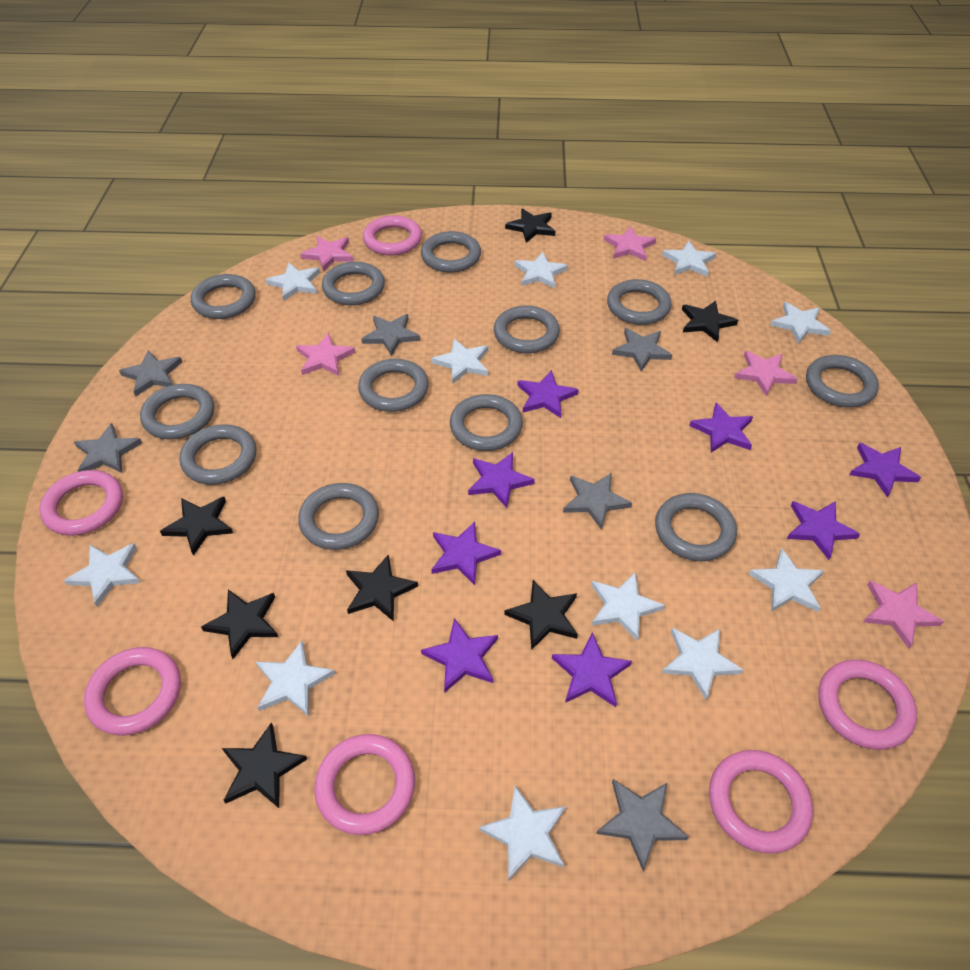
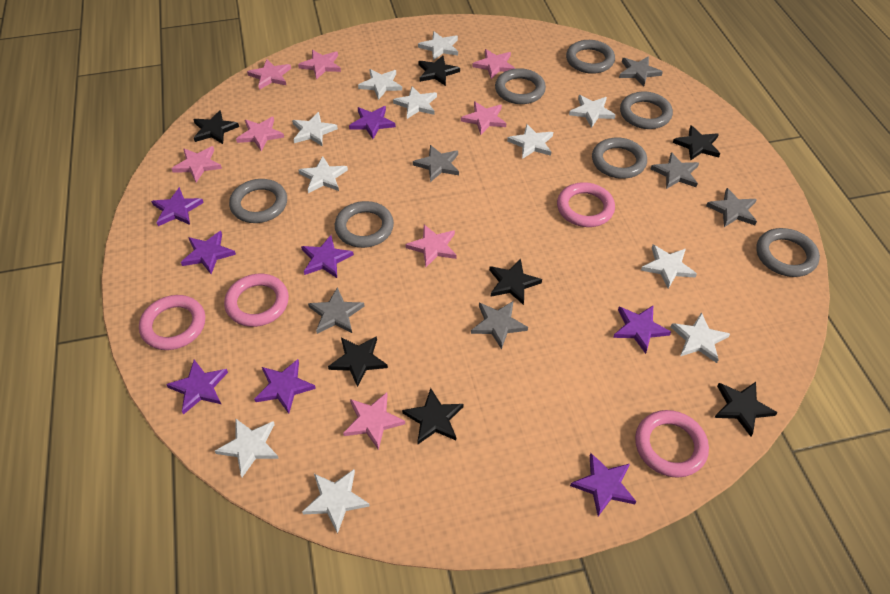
grey ring: 12 -> 7
pink ring: 6 -> 4
pink star: 5 -> 8

